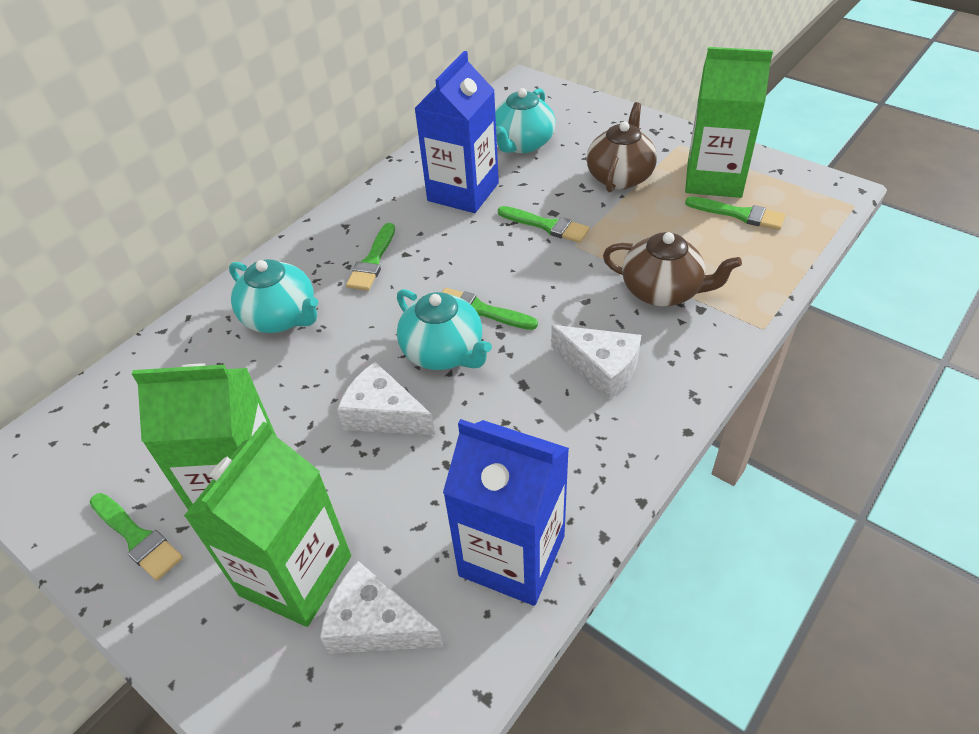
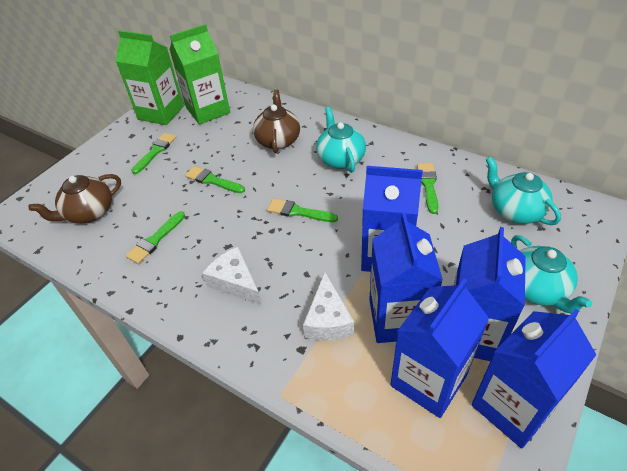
blue carton: 2 -> 5
green carton: 3 -> 2
white cheese: 3 -> 2

